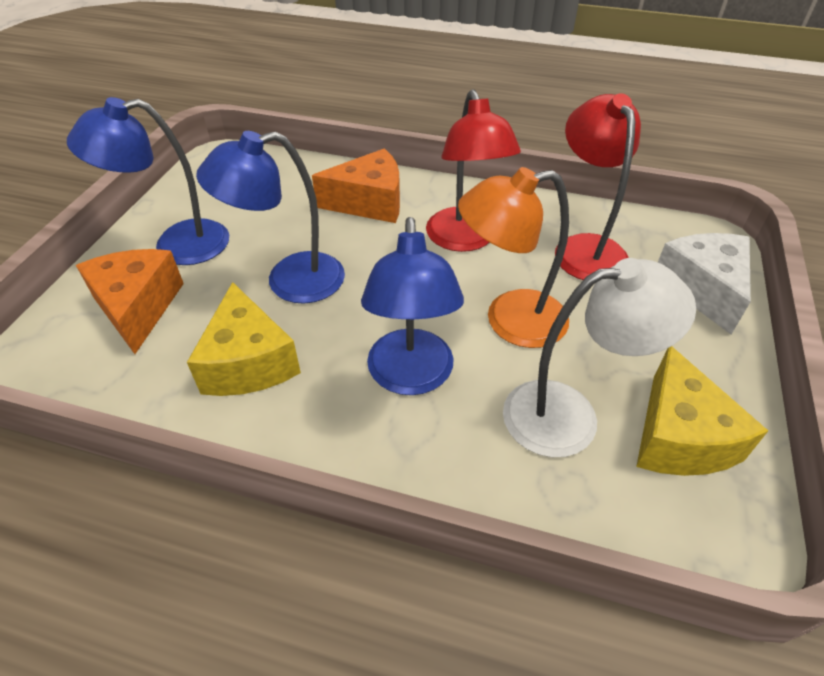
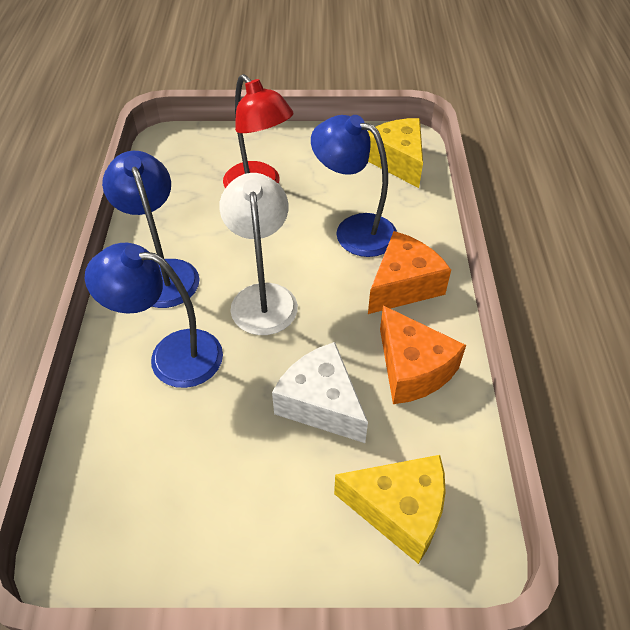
orange lamp: 1 -> 0
red lamp: 2 -> 1

